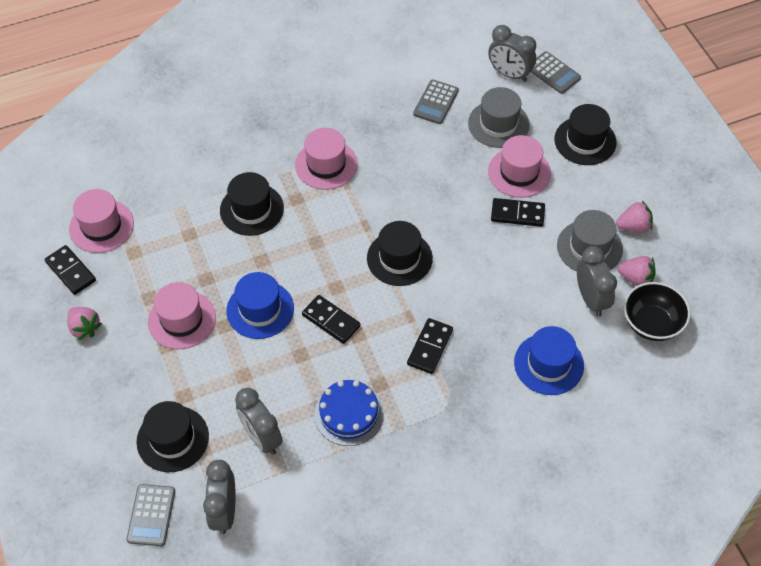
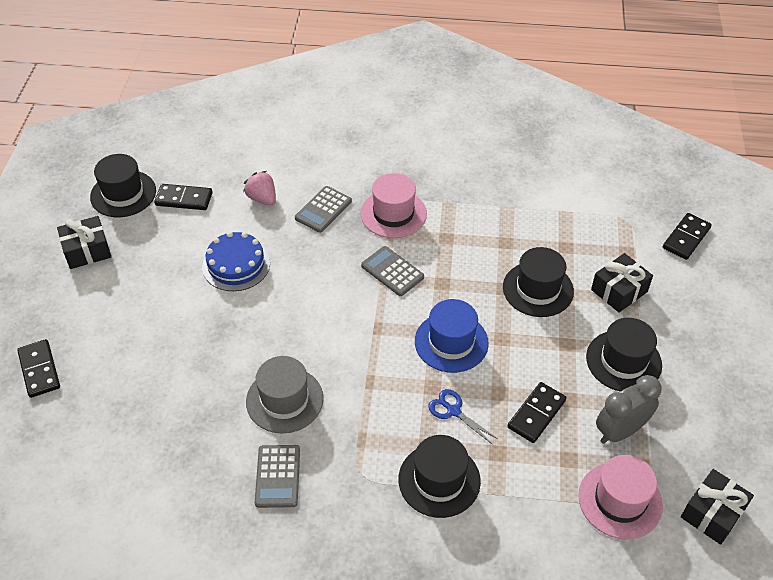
black bowl: 1 -> 0
black gift: 0 -> 3
blue hat: 2 -> 1
blue scissors: 0 -> 1
grey clock: 4 -> 1
grey hat: 2 -> 1
pink hat: 4 -> 2
pink strawberry: 3 -> 1

